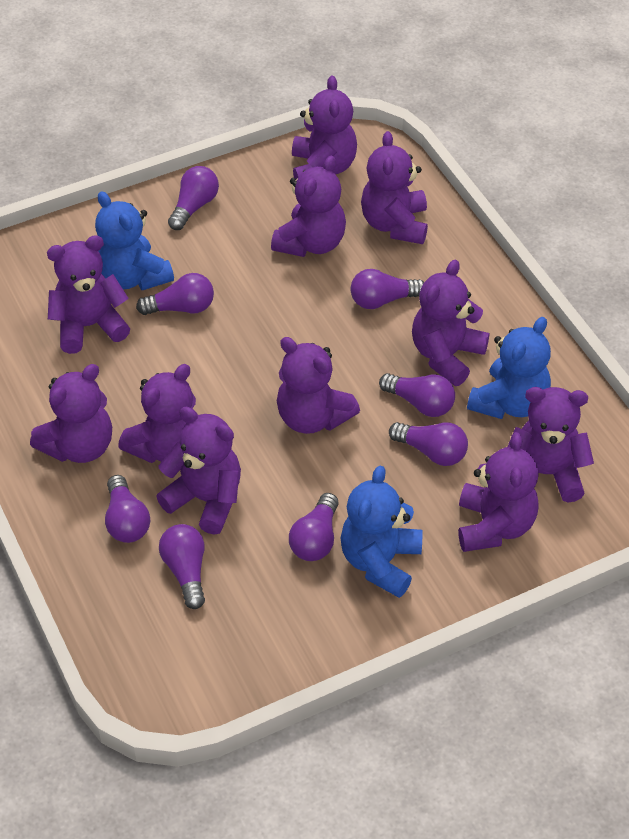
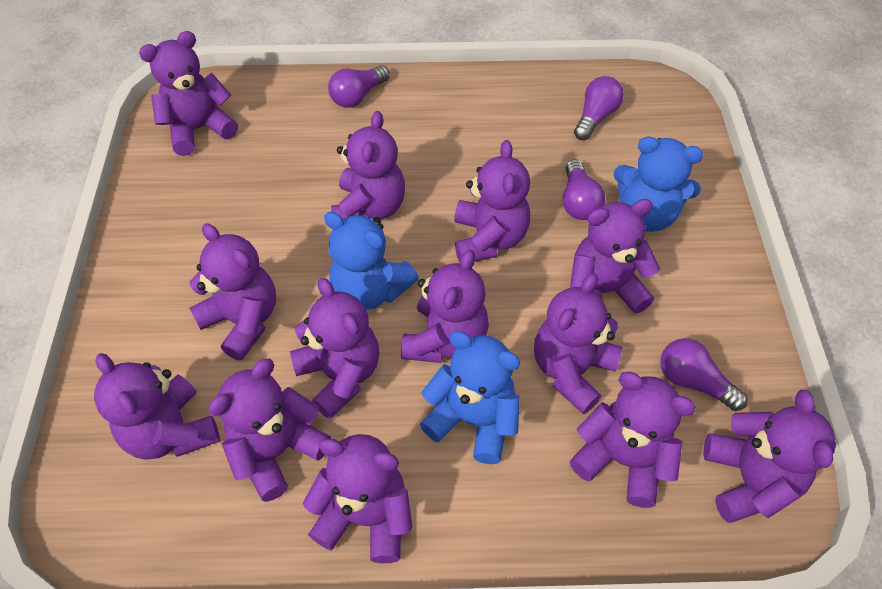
purple light bulb: 8 -> 4
purple teddy bear: 11 -> 13

